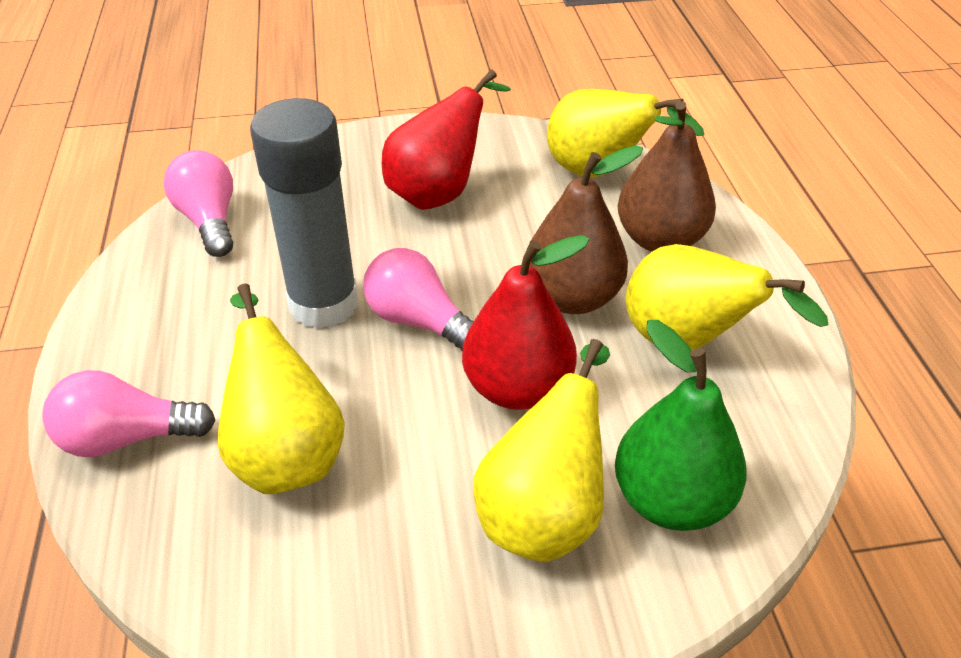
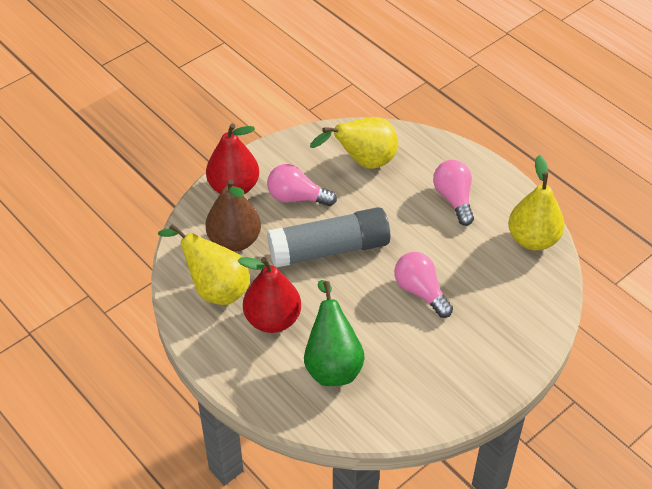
brown pear: 2 -> 1
yellow pear: 4 -> 3

